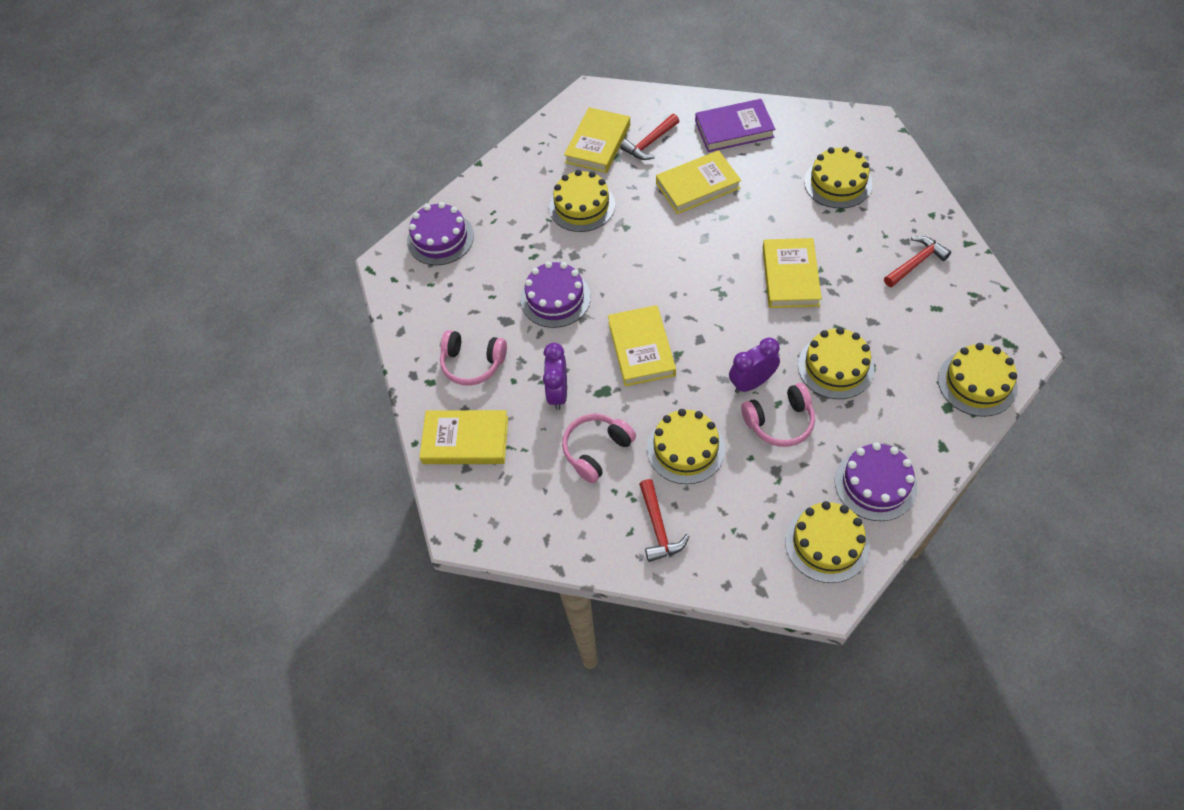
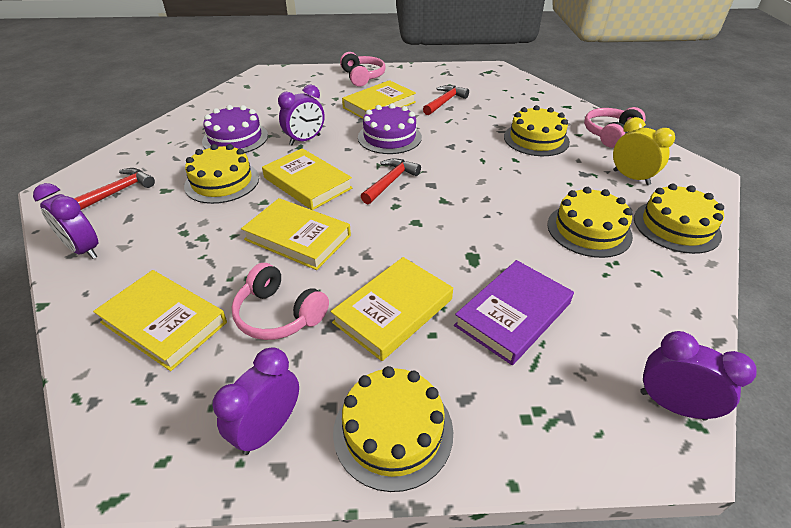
purple cake: 3 -> 2
purple clock: 2 -> 4
yellow cake: 6 -> 5
yellow clock: 0 -> 1

